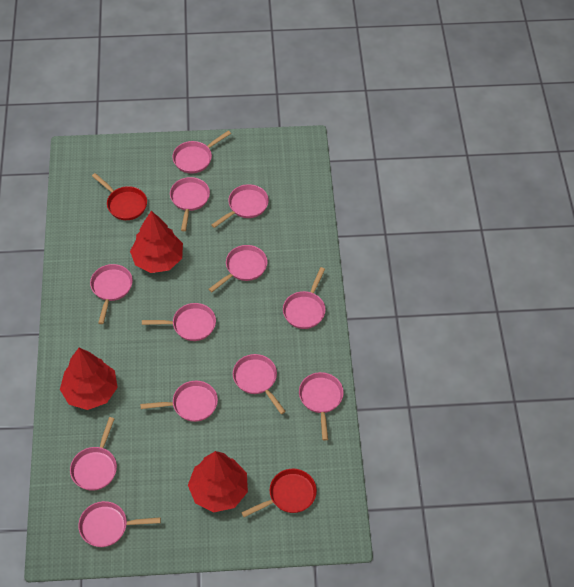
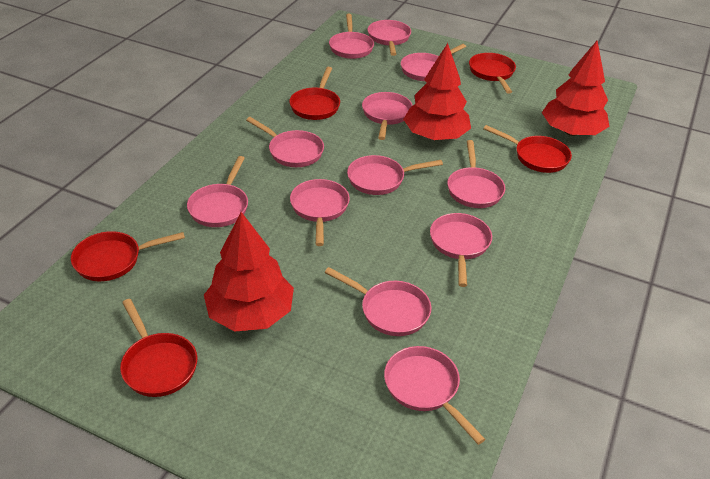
red pan: 2 -> 5

